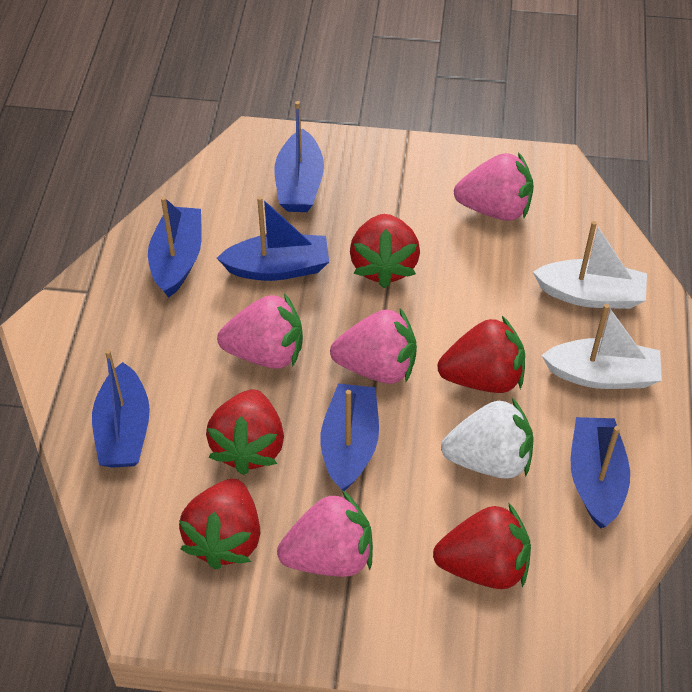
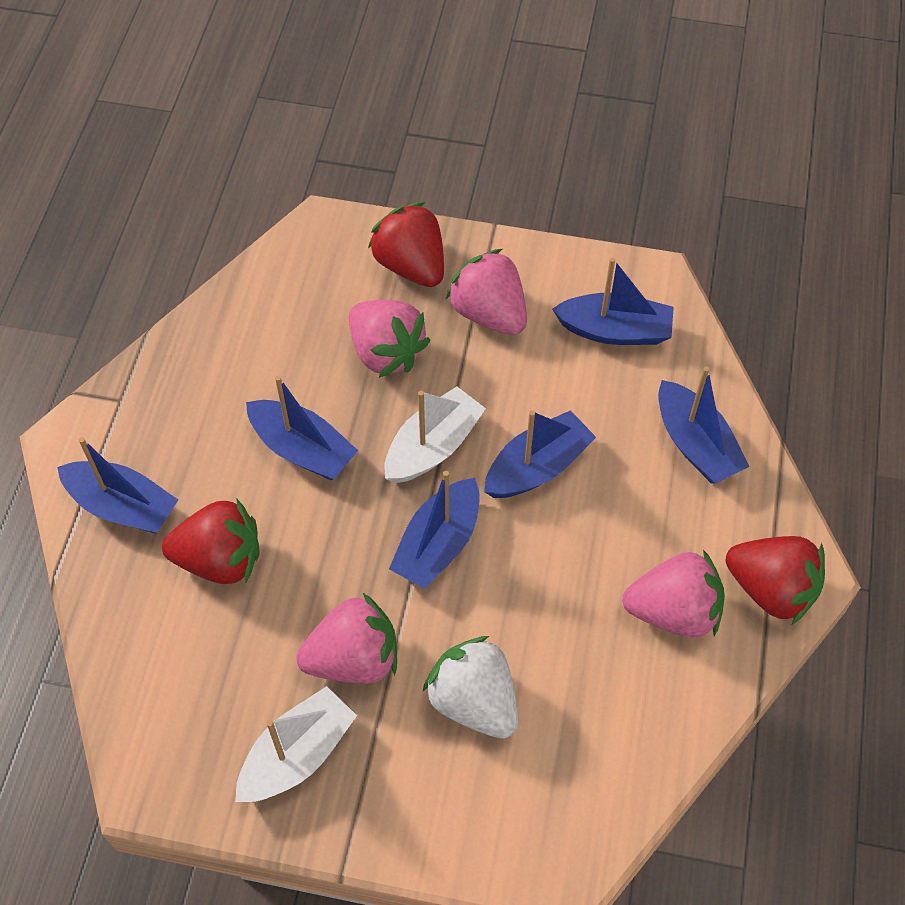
red strawberry: 5 -> 3

